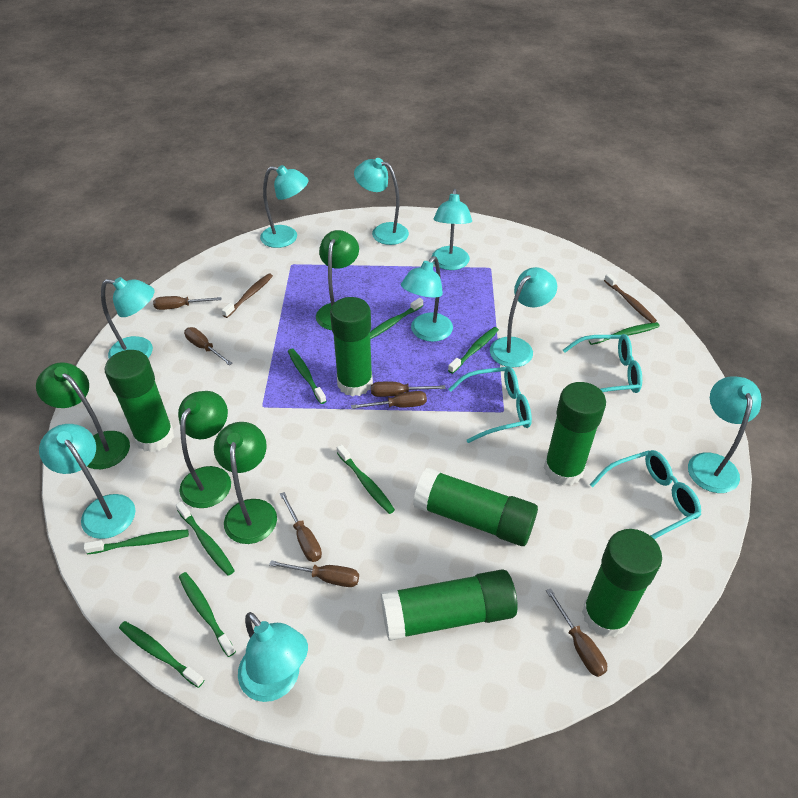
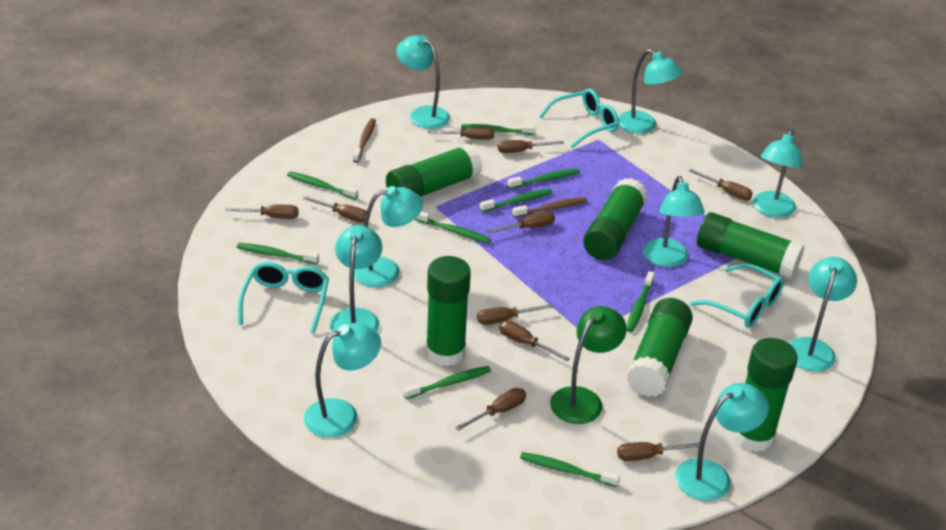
brown screwdriver: 7 -> 10
green lamp: 4 -> 1

